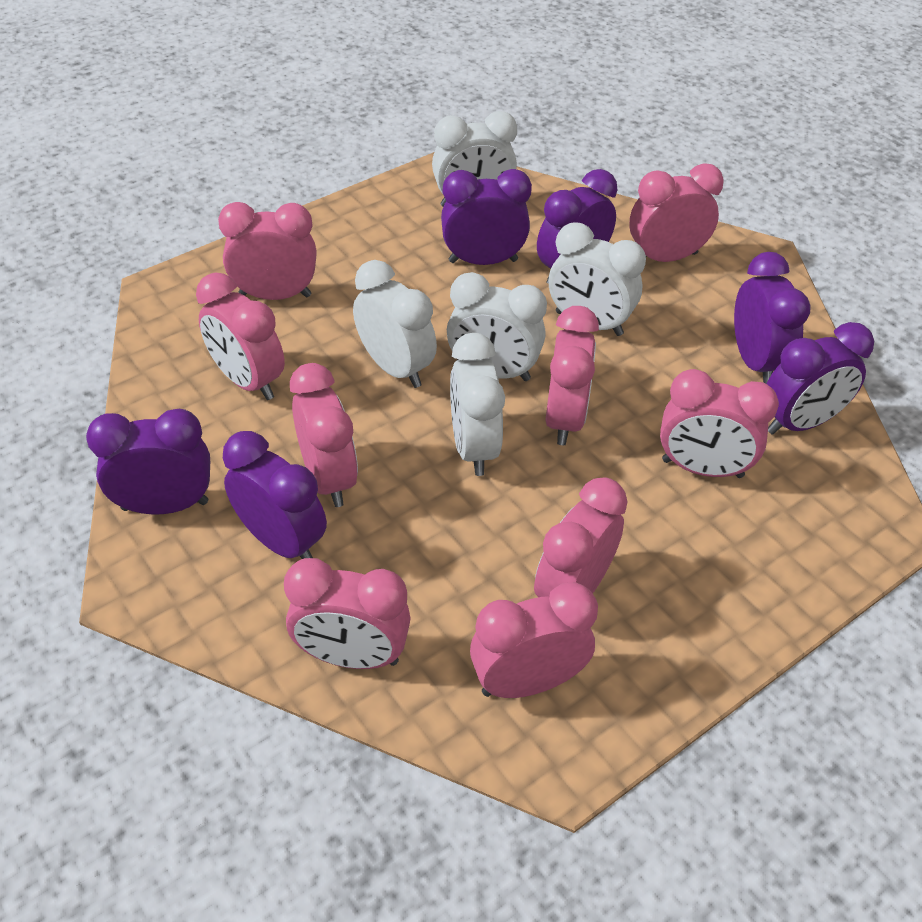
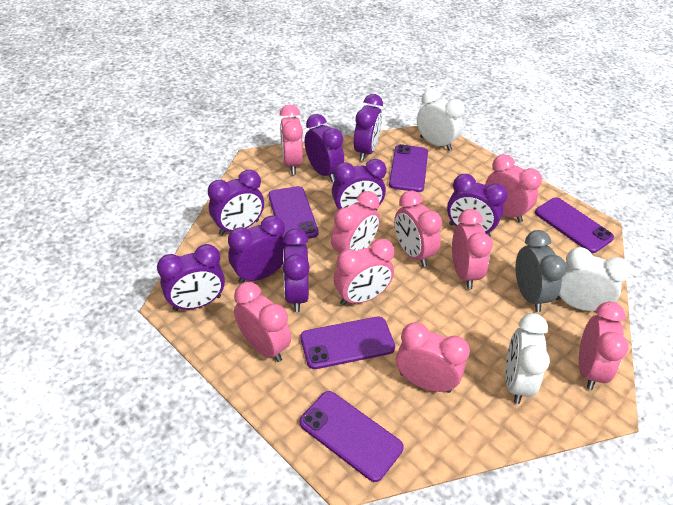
grey clock: 0 -> 1
purple clock: 6 -> 8
purple phone: 0 -> 5
white clock: 5 -> 3

